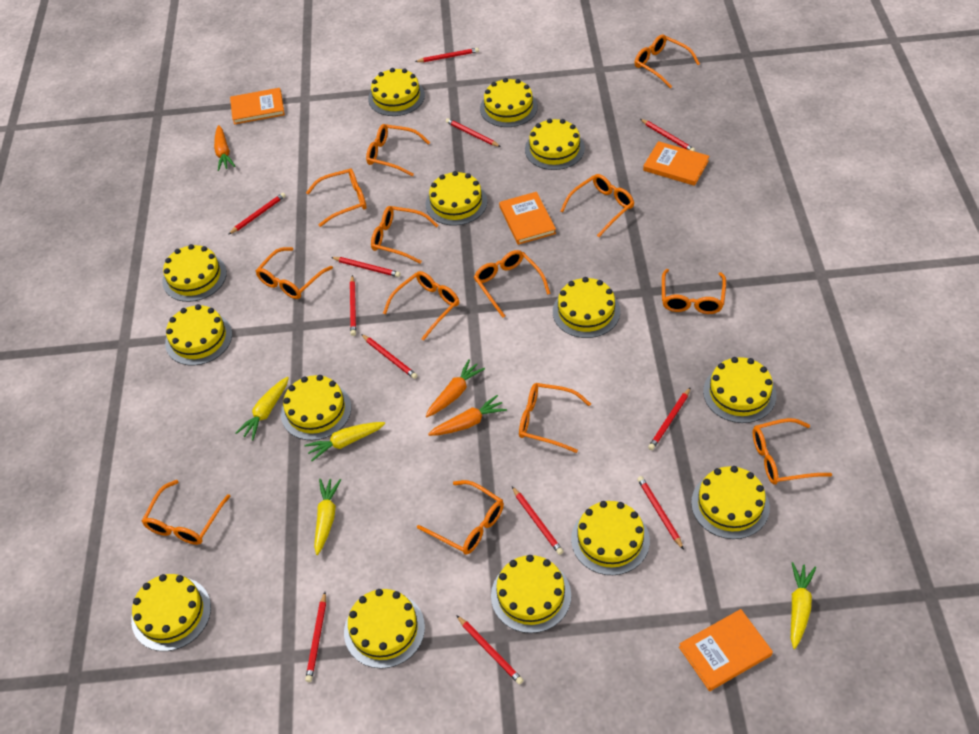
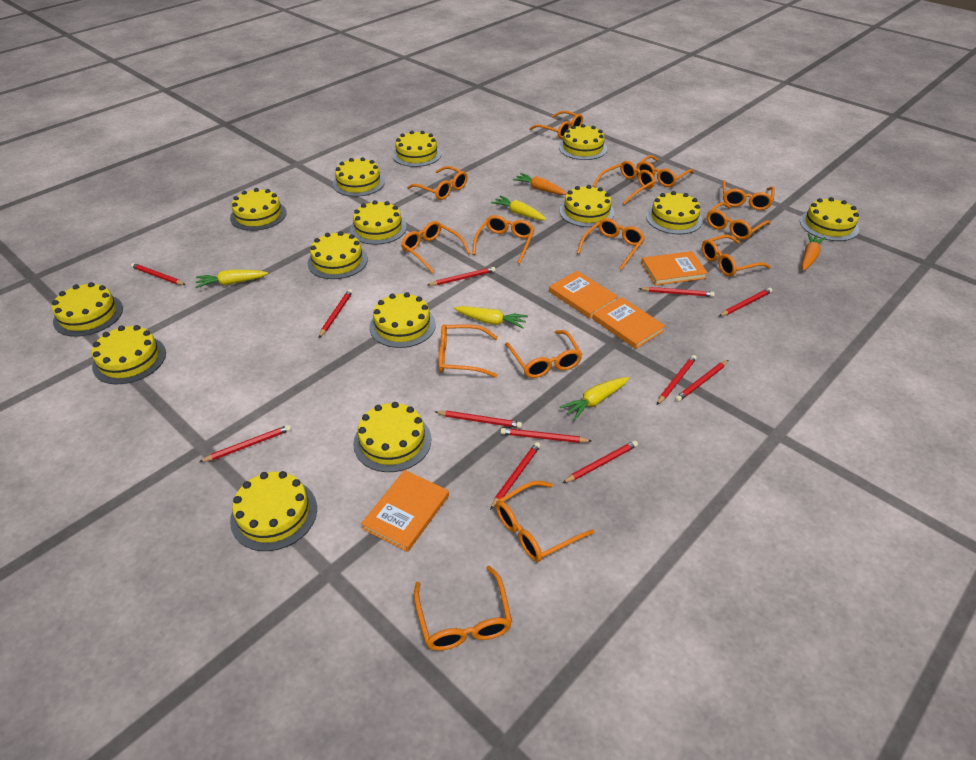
orange carrot: 3 -> 2
orange glasses: 13 -> 14

